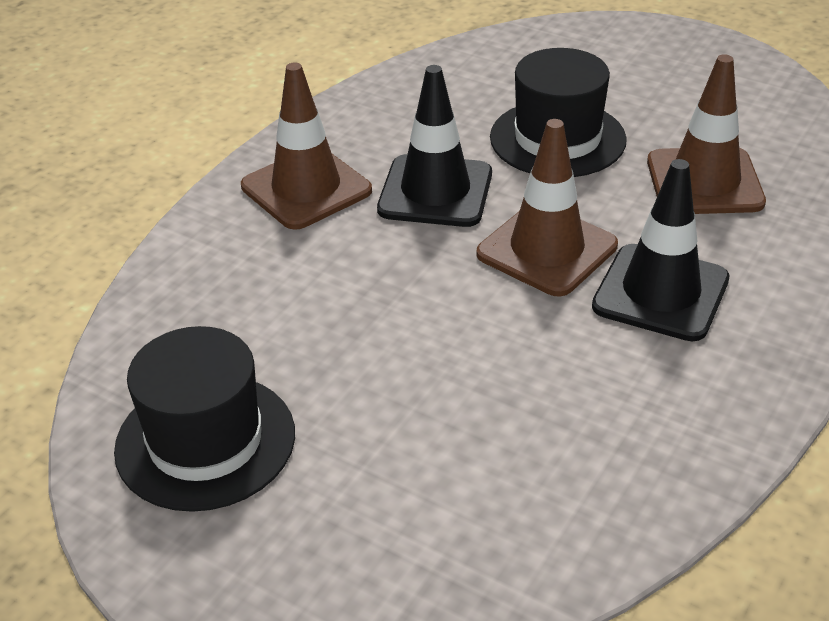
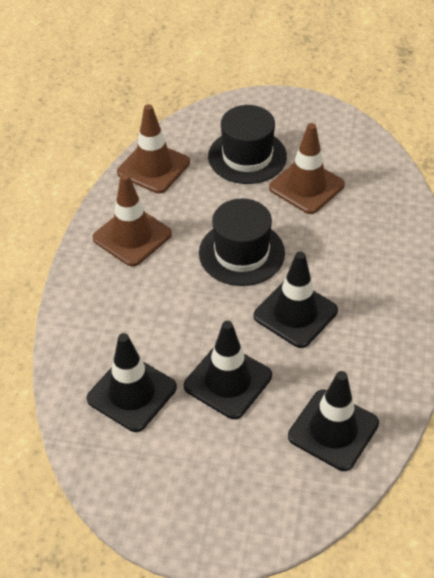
black traffic cone: 2 -> 4

